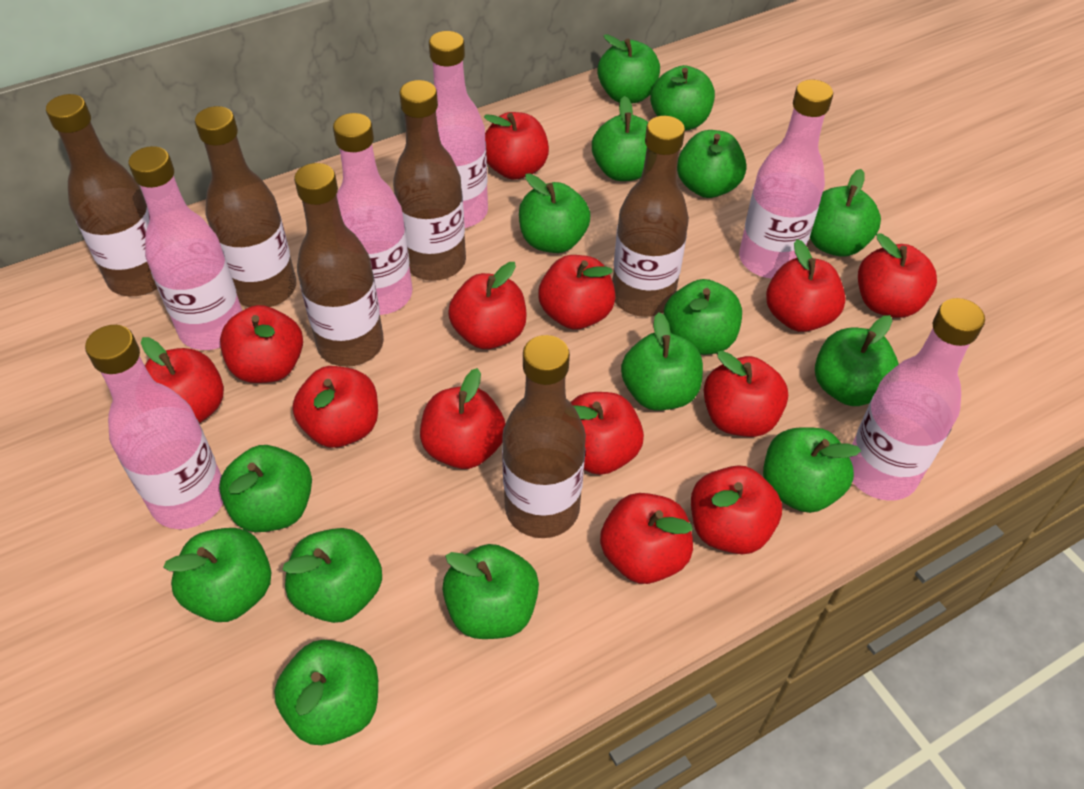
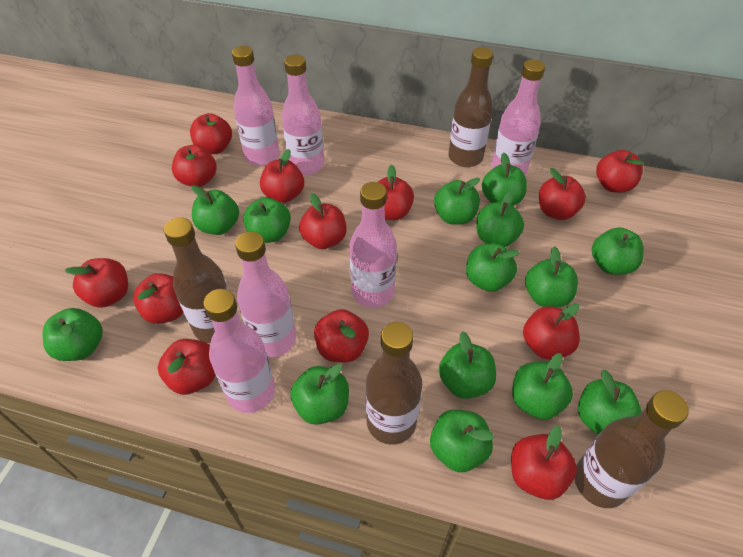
brown bottle: 6 -> 4
green apple: 15 -> 14

